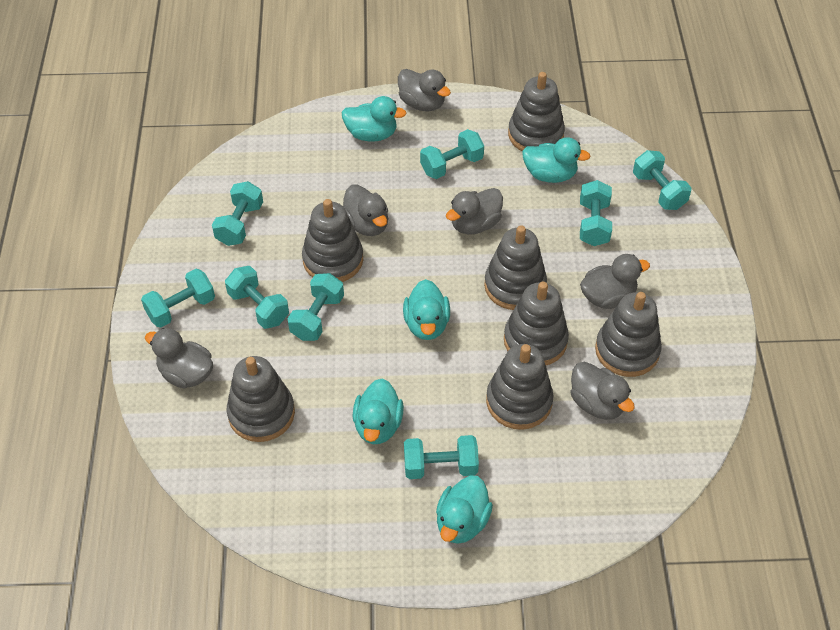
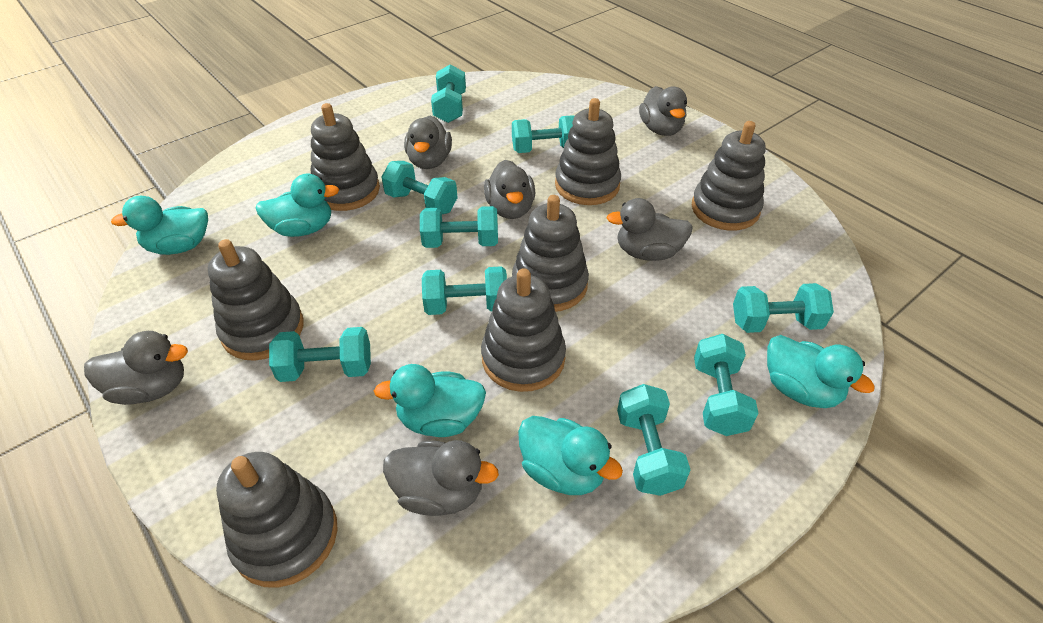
turquoise dumbbell: 8 -> 9

